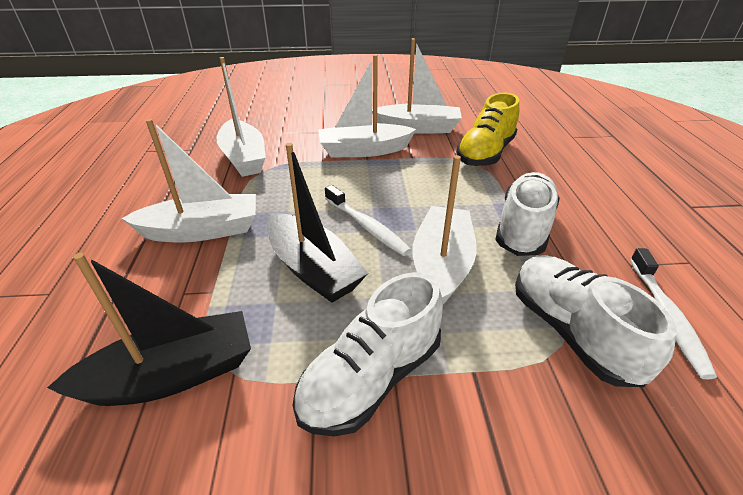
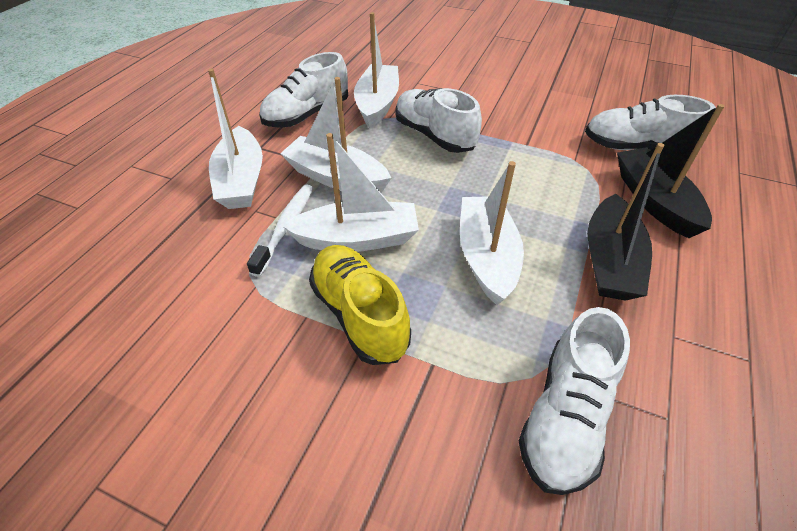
white shoe: 3 -> 4
white toothbrush: 2 -> 1

